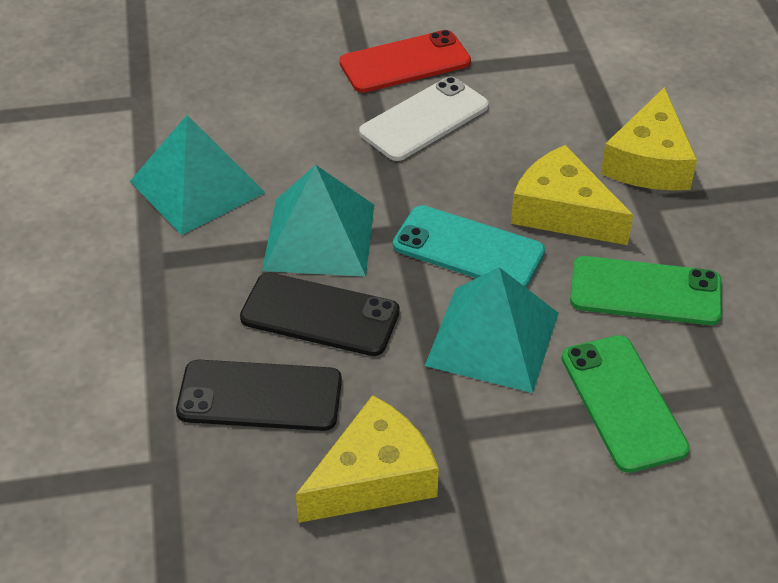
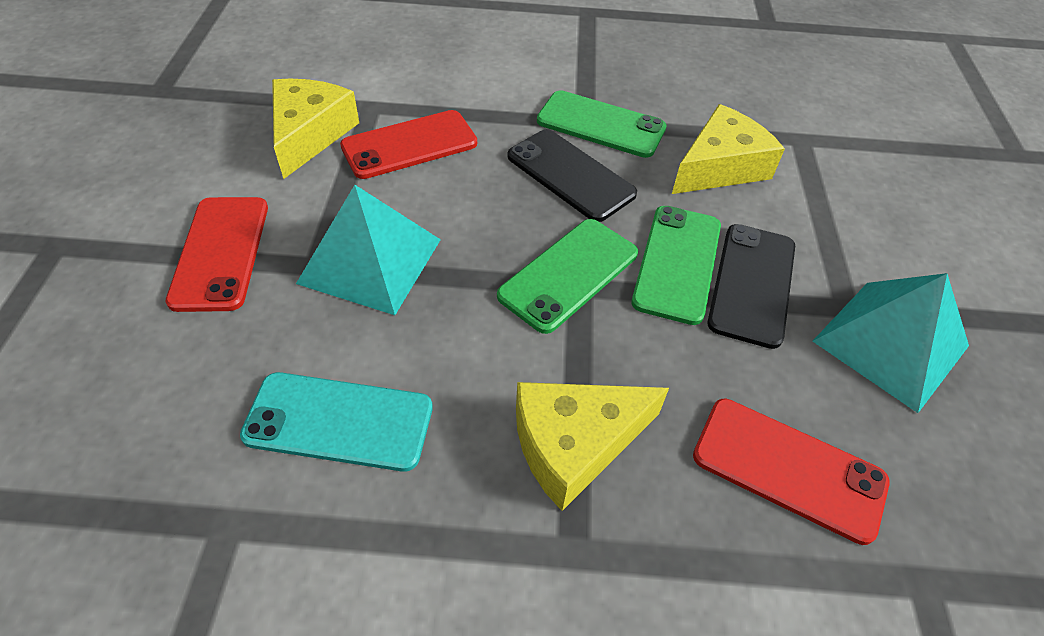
green phone: 2 -> 3
red phone: 1 -> 3
turquoise pyramid: 3 -> 2
white phone: 1 -> 0

